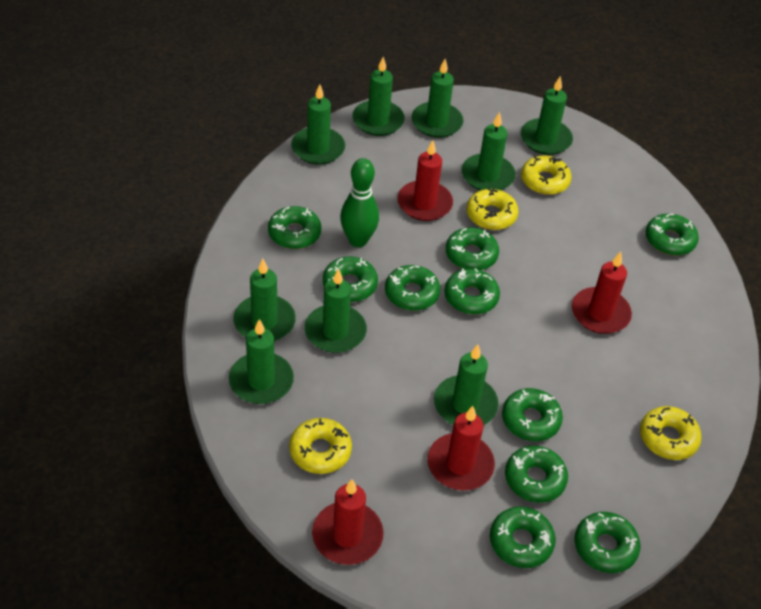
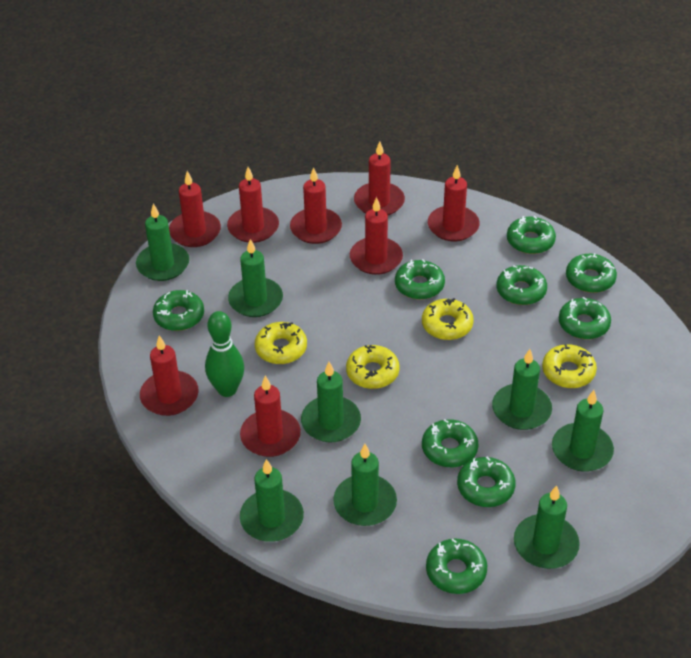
green candle: 9 -> 8
green donut: 10 -> 9
red candle: 4 -> 8

